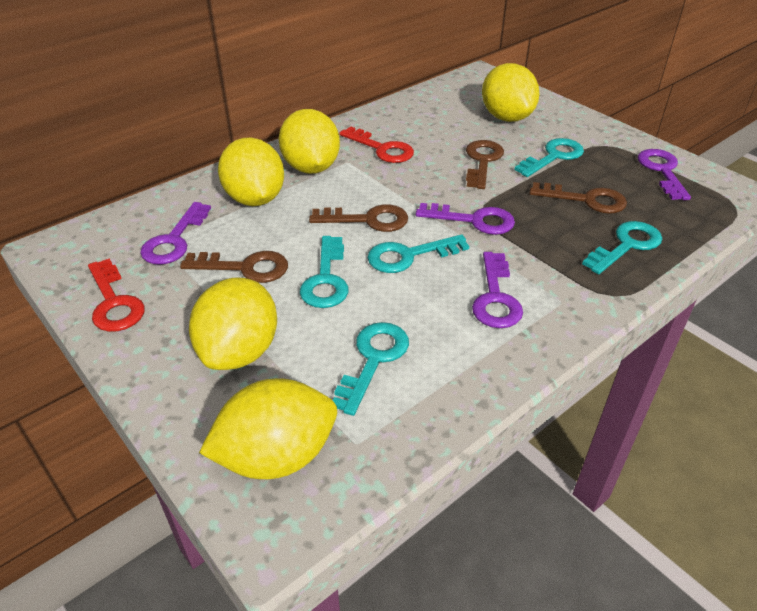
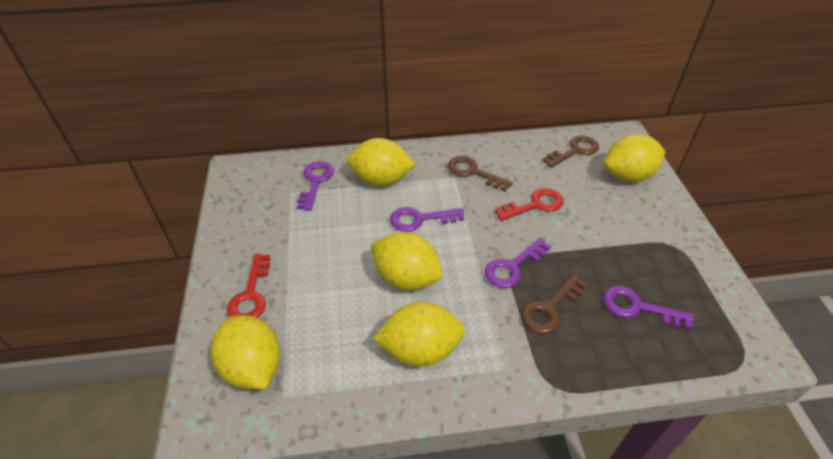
brown key: 4 -> 3
turquoise key: 5 -> 0

